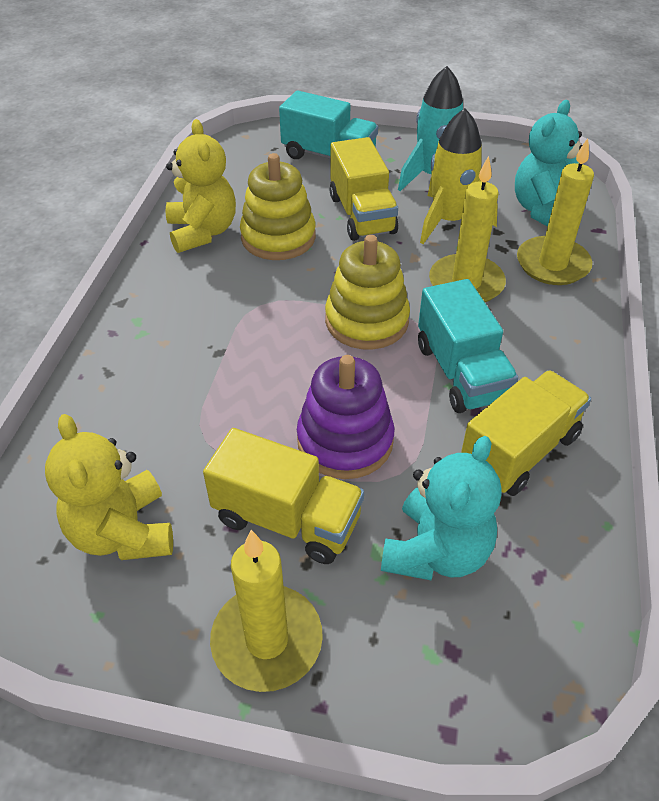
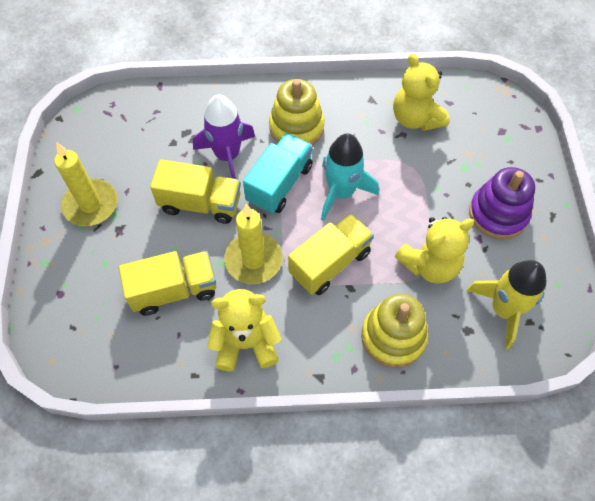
purple rocket: 0 -> 1
turquoise teddy bear: 2 -> 0
turquoise truck: 2 -> 1
yellow candle: 3 -> 2
yellow teddy bear: 2 -> 3

